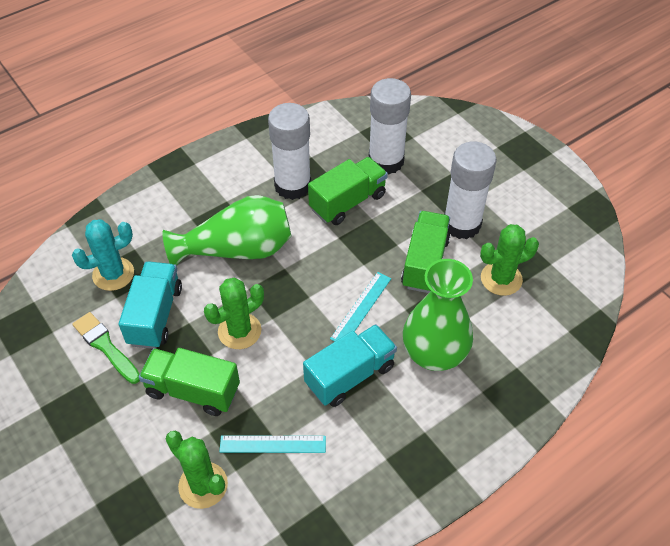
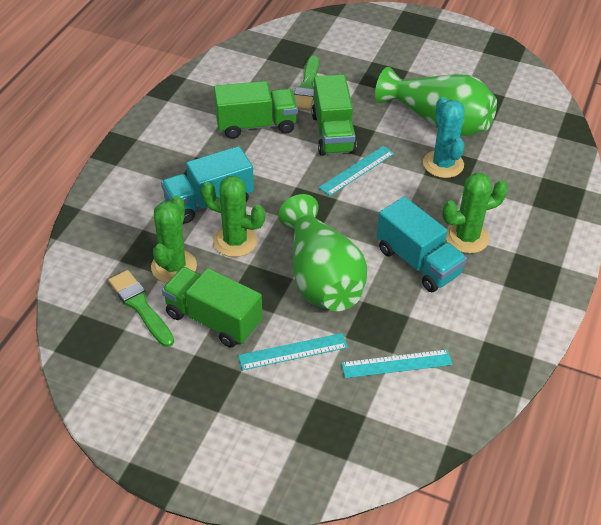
green brush: 1 -> 2
turquoise ruler: 2 -> 3
white glue stick: 3 -> 0

